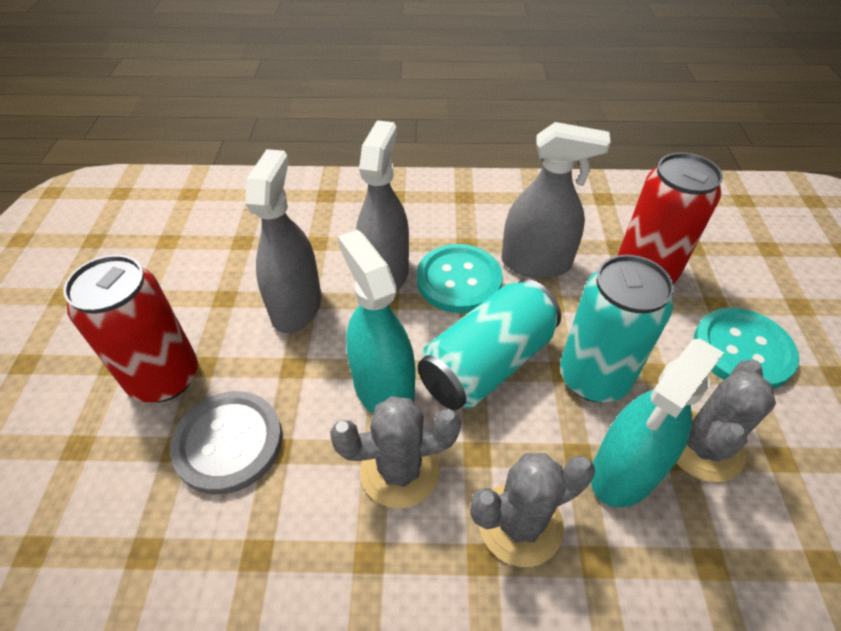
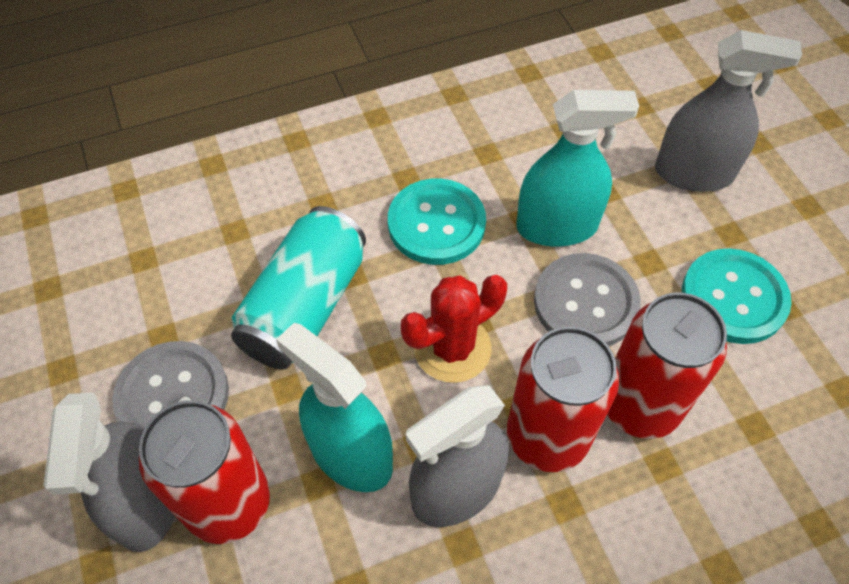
grey button: 1 -> 2
grey cactus: 3 -> 0
red cactus: 0 -> 1
red can: 2 -> 3
turquoise can: 2 -> 1

